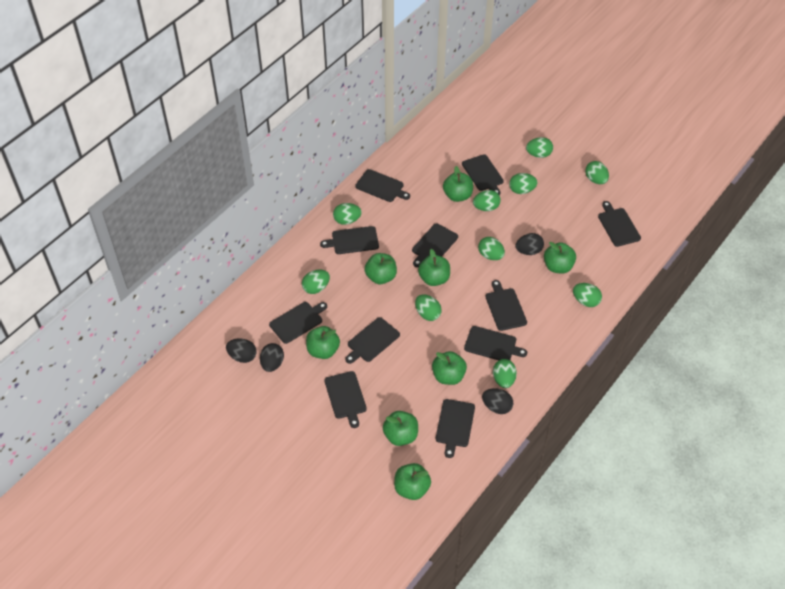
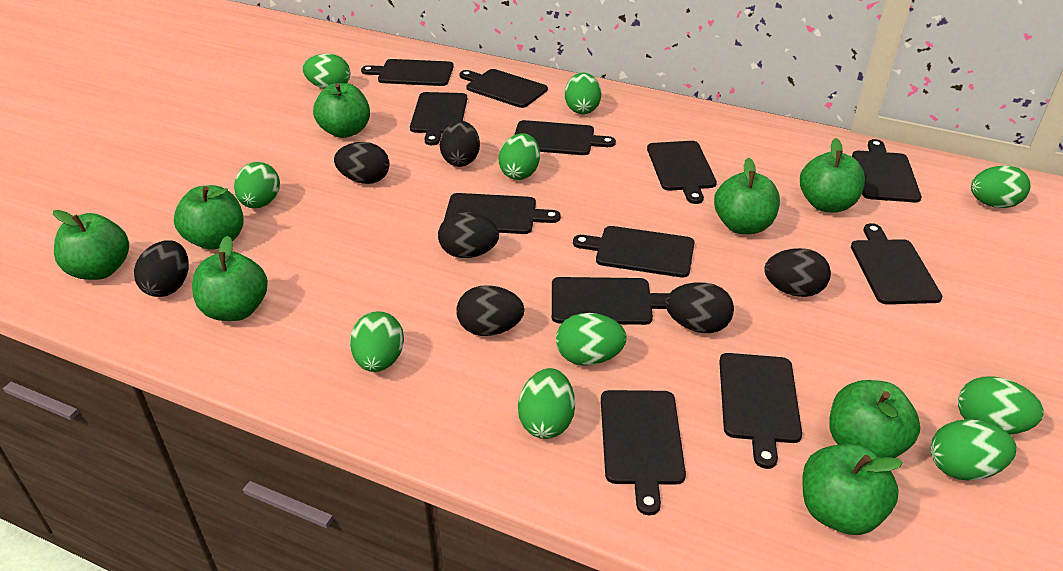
black cutting board: 11 -> 12
black egg: 4 -> 7

